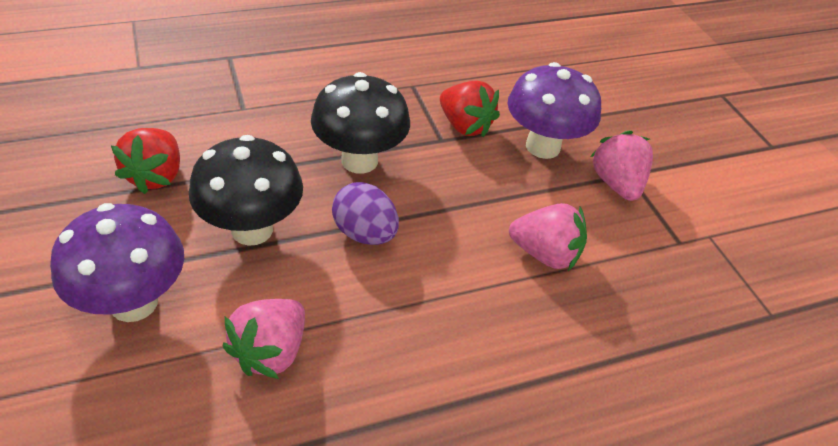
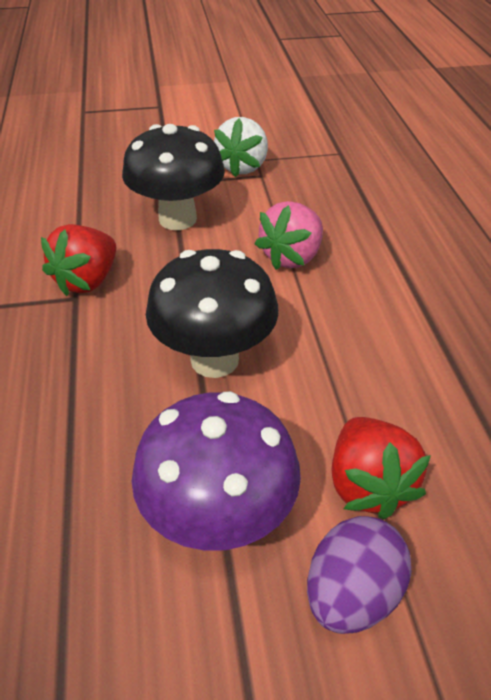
pink strawberry: 3 -> 1
purple mushroom: 2 -> 1
white strawberry: 0 -> 1

